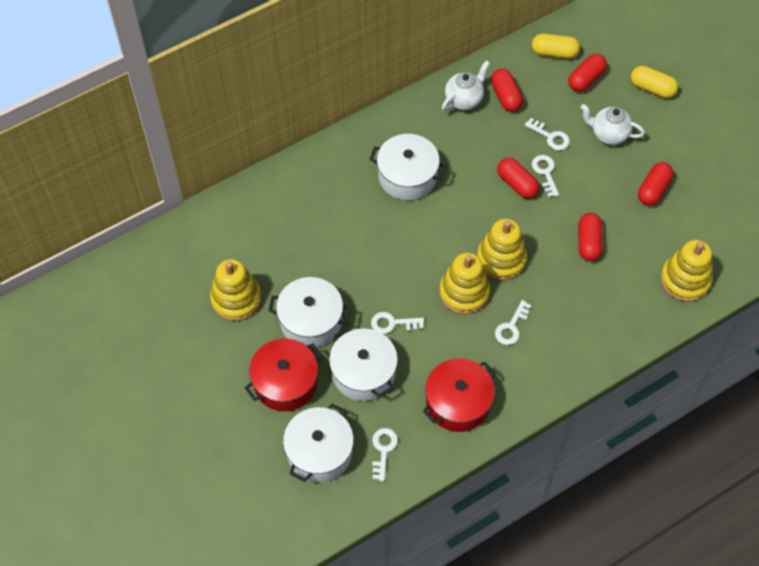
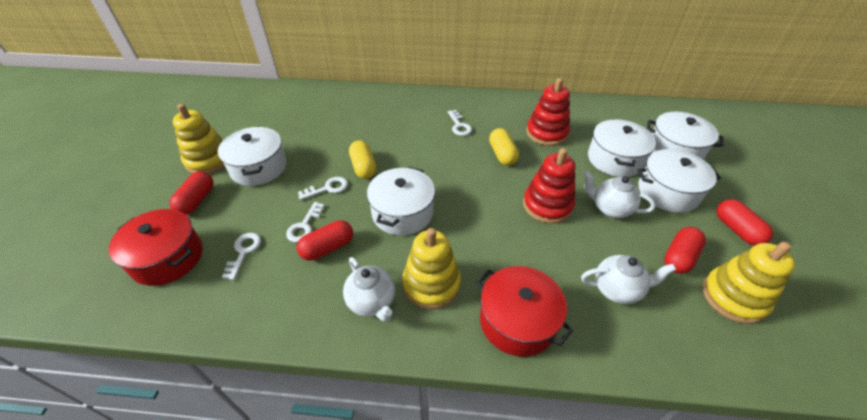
red capsule: 5 -> 4
red stacking toy: 0 -> 2
white key: 5 -> 4
white pot: 4 -> 5
white teapot: 2 -> 3
yellow stacking toy: 4 -> 3

